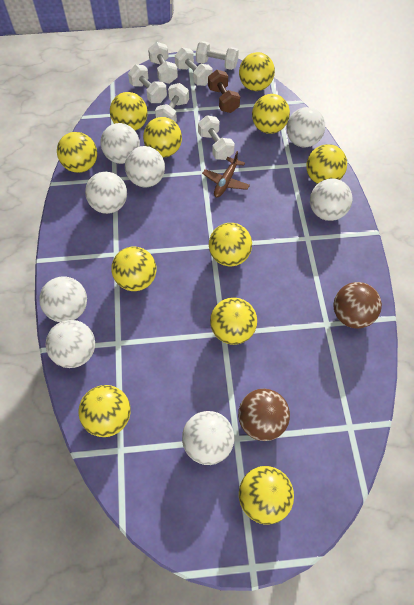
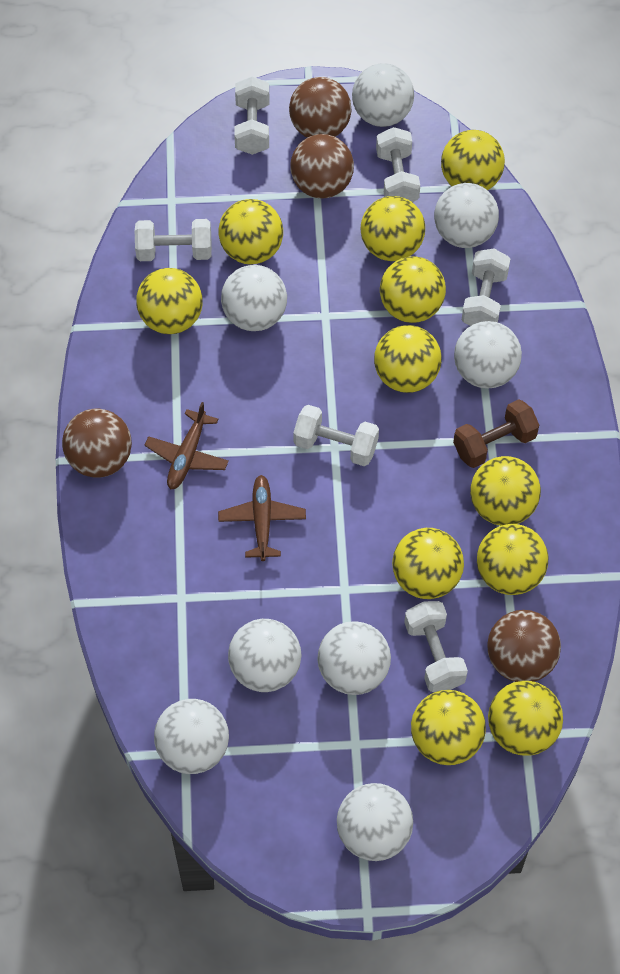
brown ball: 2 -> 4
brown plane: 1 -> 2

